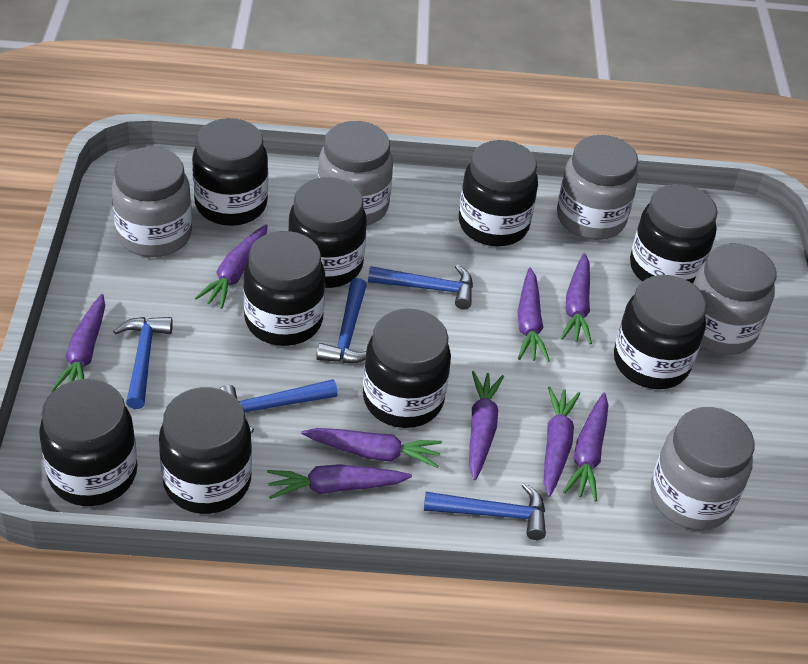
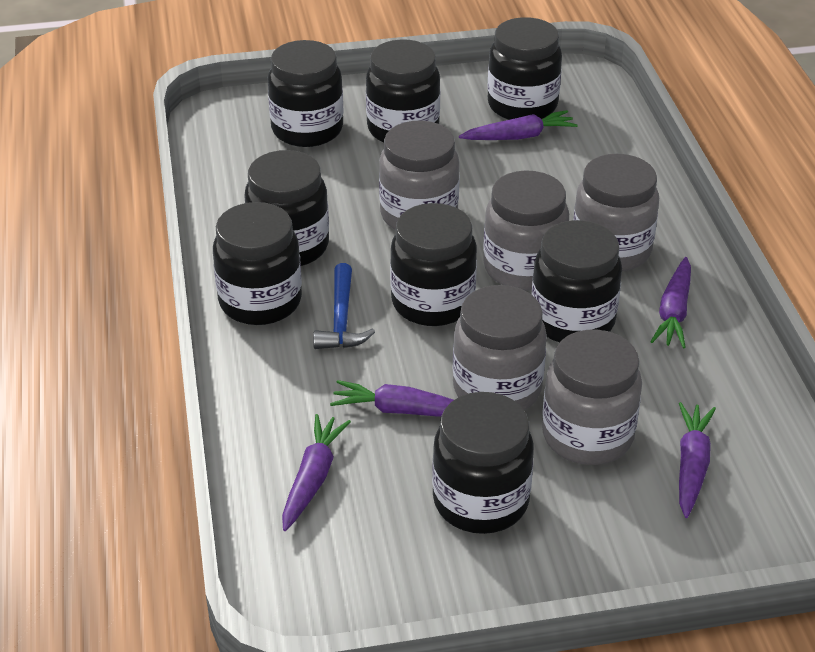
black jar: 9 -> 8
blue hammer: 5 -> 1
purple carrot: 9 -> 5

